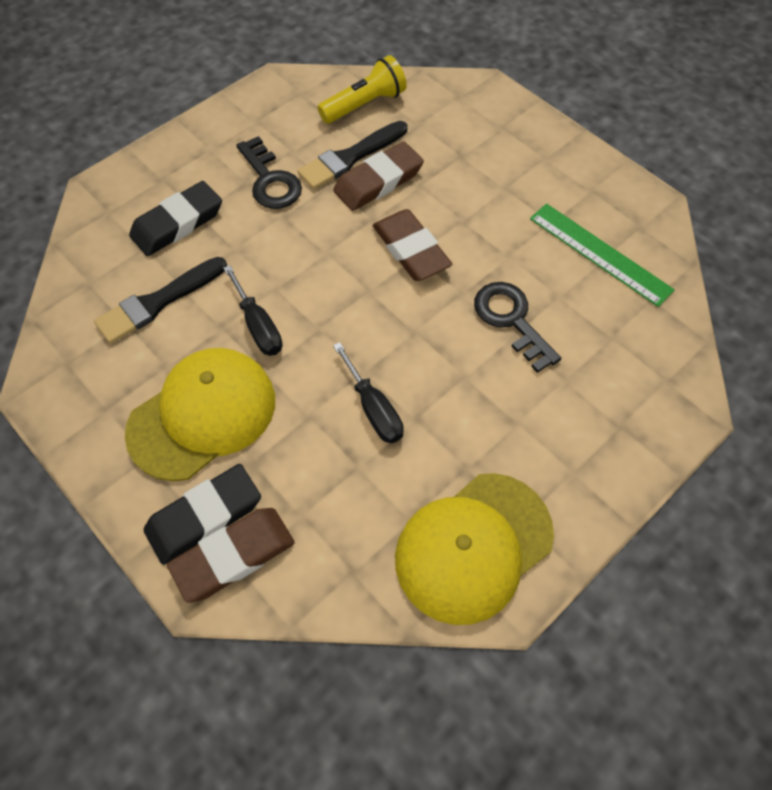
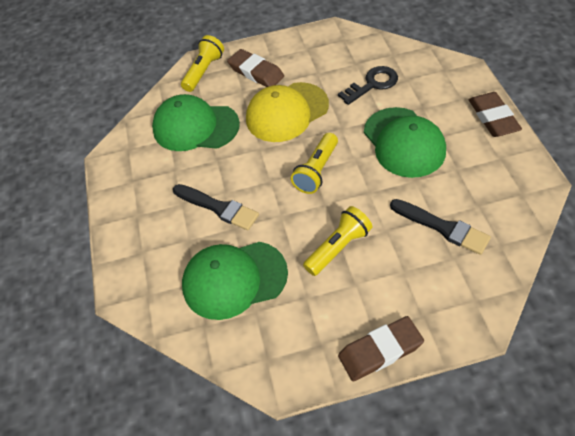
black eraser: 2 -> 0
black key: 2 -> 1
black screwdriver: 2 -> 0
green cap: 0 -> 3
green ruler: 1 -> 0
yellow cap: 2 -> 1
yellow flashlight: 1 -> 3

